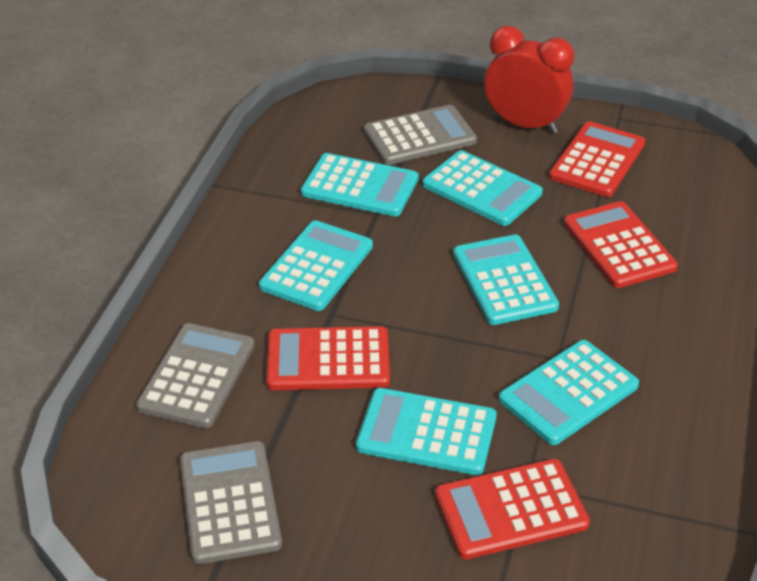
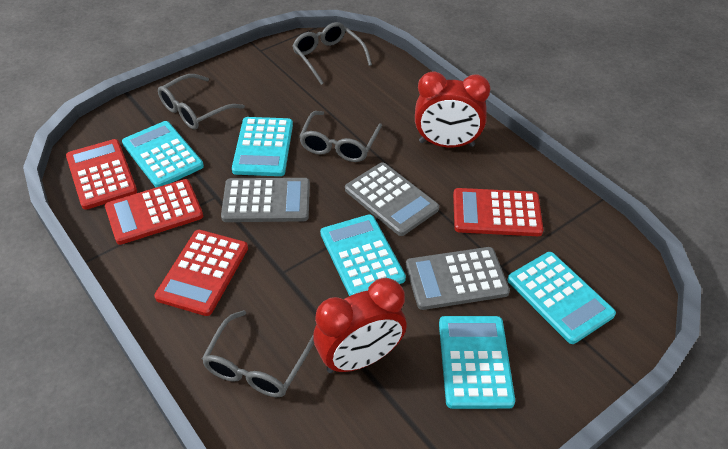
grey glasses: 0 -> 4
red clock: 1 -> 2
turquoise calculator: 6 -> 5

